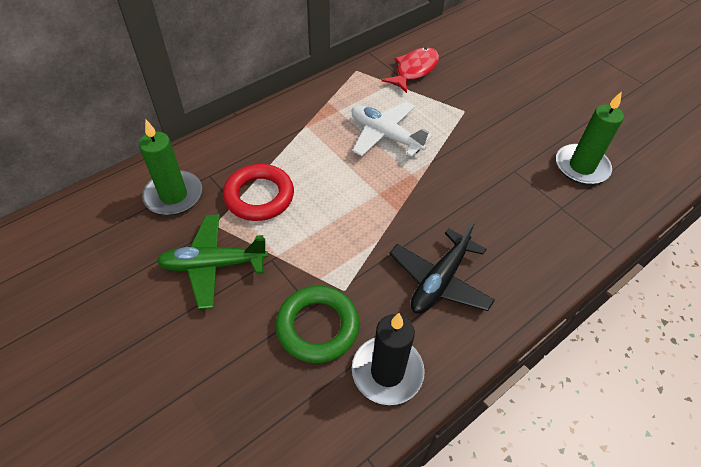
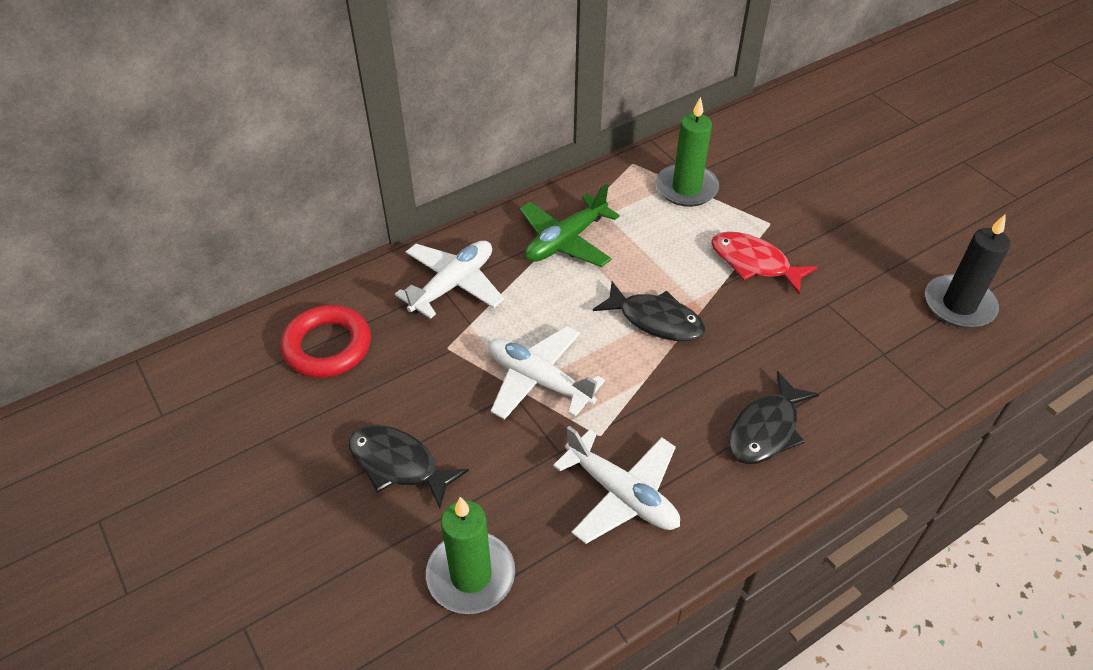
black fish: 0 -> 3
black plane: 1 -> 0
green ring: 1 -> 0
white plane: 1 -> 3

